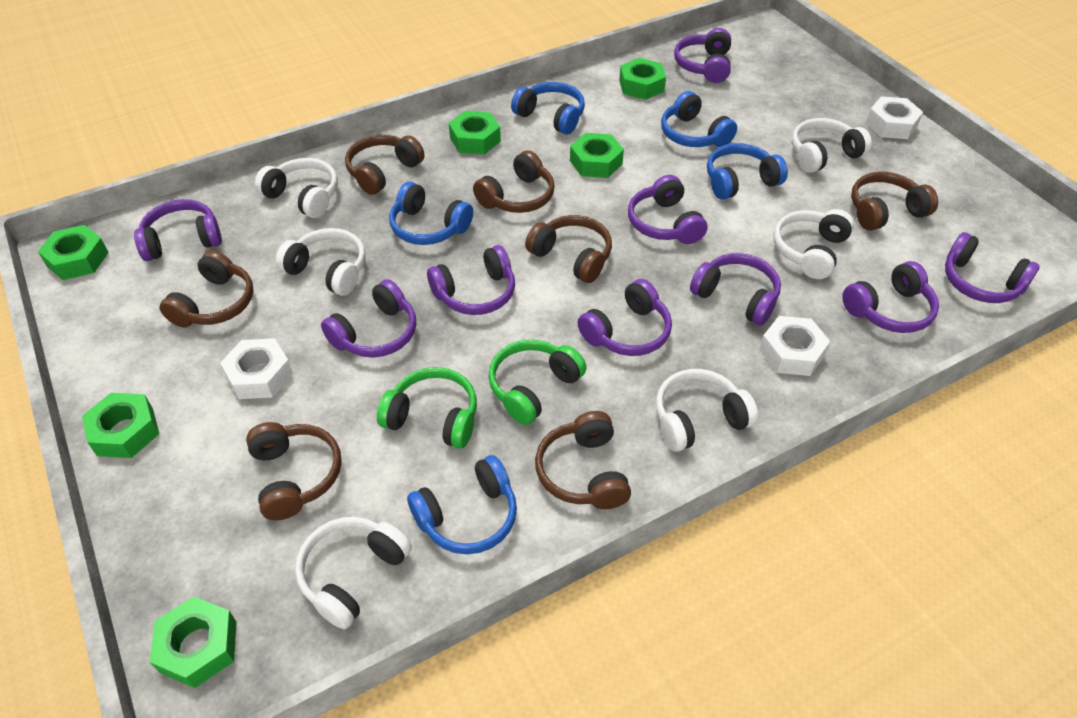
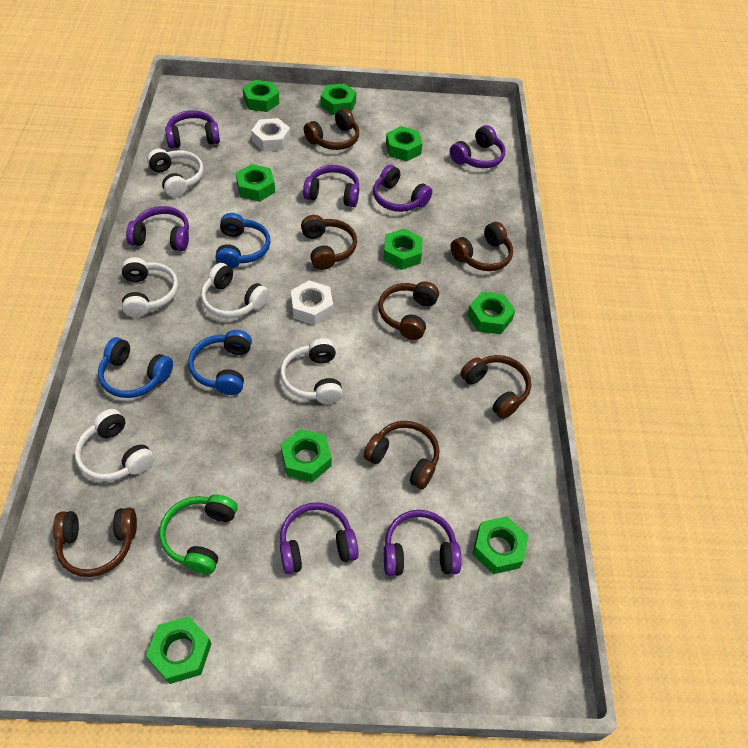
blue headphones: 5 -> 3
green headphones: 2 -> 1
green nut: 6 -> 9
purple headphones: 9 -> 7
white headphones: 6 -> 5
white nut: 3 -> 2

